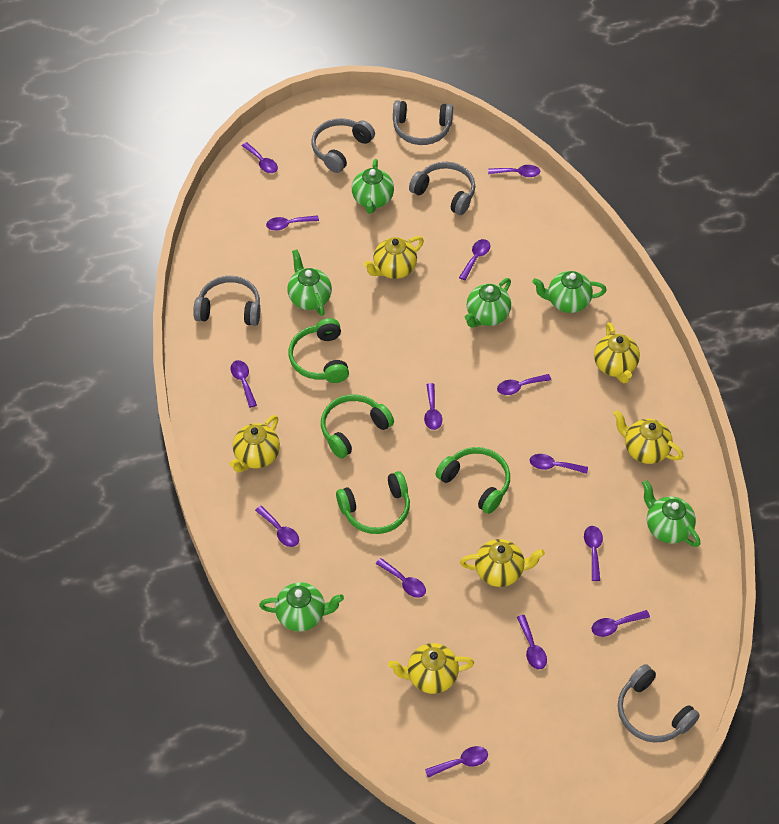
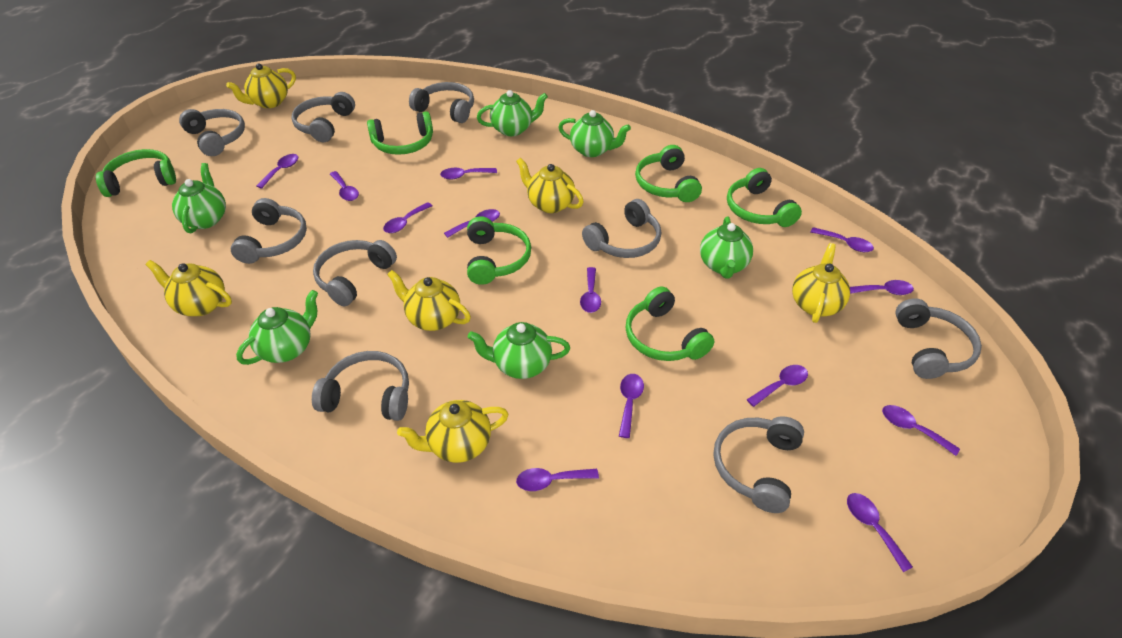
green headphones: 4 -> 6
grey headphones: 5 -> 9
purple spoon: 14 -> 13

